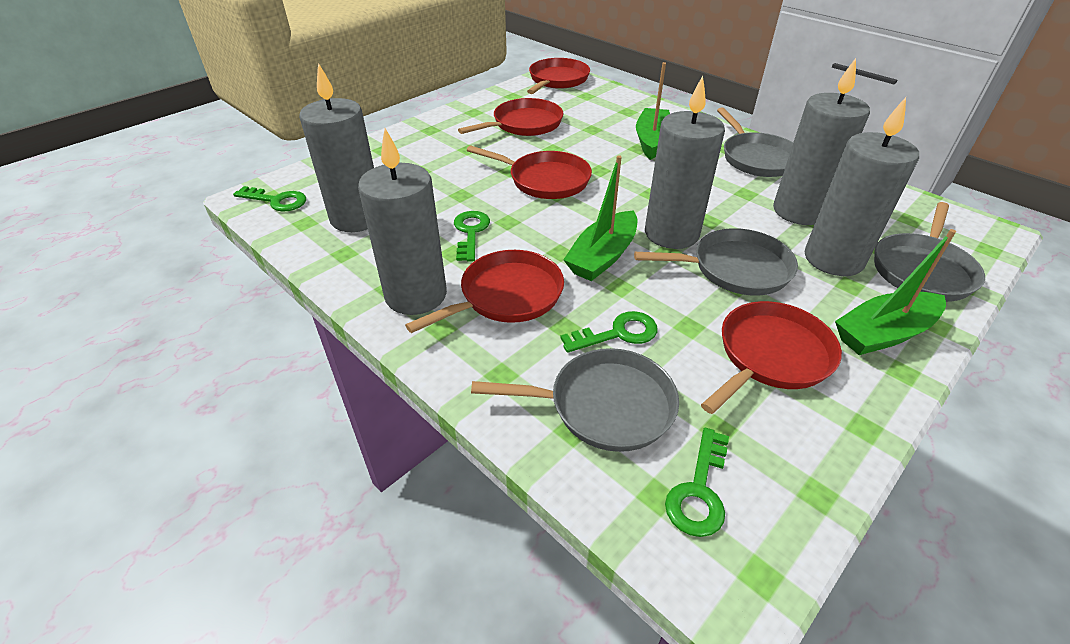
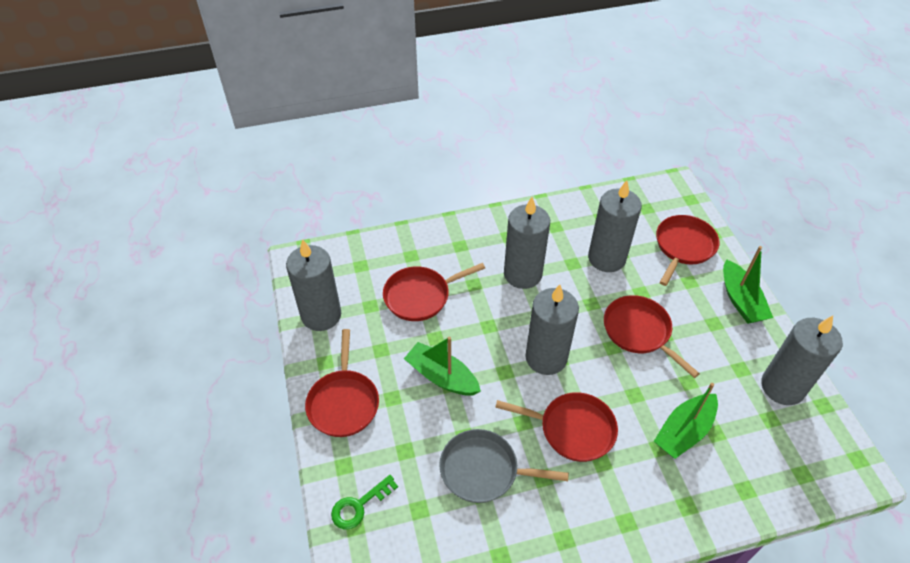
green key: 4 -> 1
grey pan: 4 -> 1

